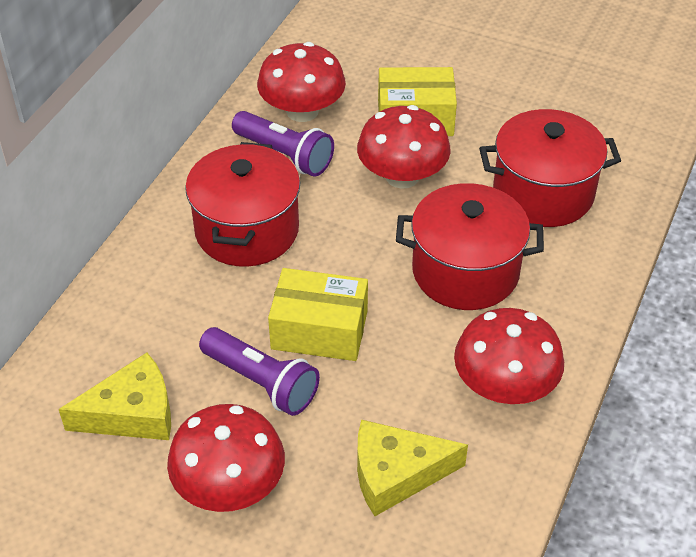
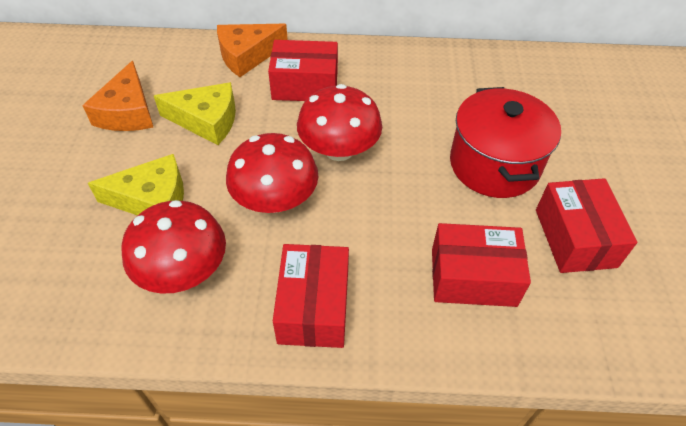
orange cheese: 0 -> 2
purple flashlight: 2 -> 0
red box: 0 -> 4
red mushroom: 4 -> 3
red pot: 3 -> 1
yellow box: 2 -> 0

